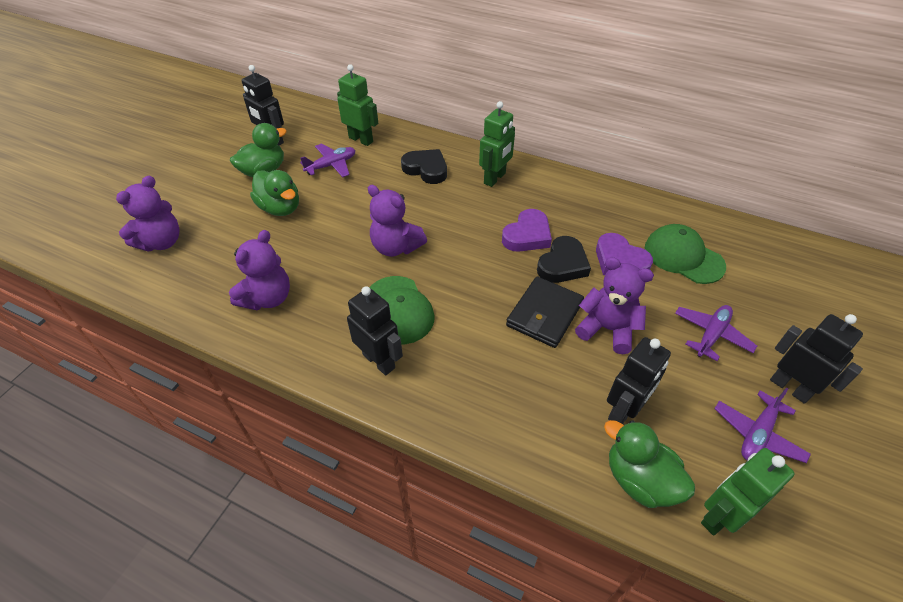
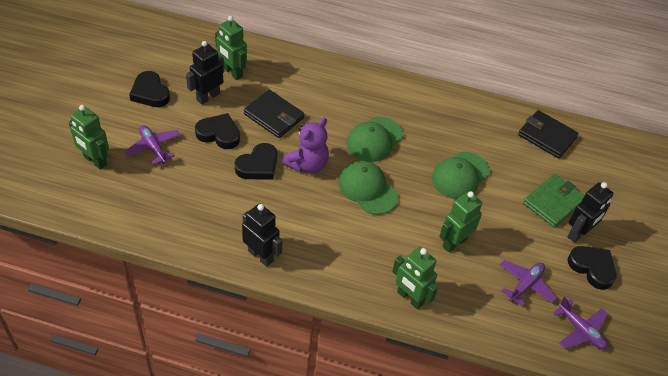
black heart: 2 -> 4
black robot: 4 -> 3
black wallet: 1 -> 2
green cap: 2 -> 3
green duck: 3 -> 0
green robot: 3 -> 4
green wallet: 0 -> 1
purple heart: 2 -> 0
purple teddy bear: 4 -> 1

